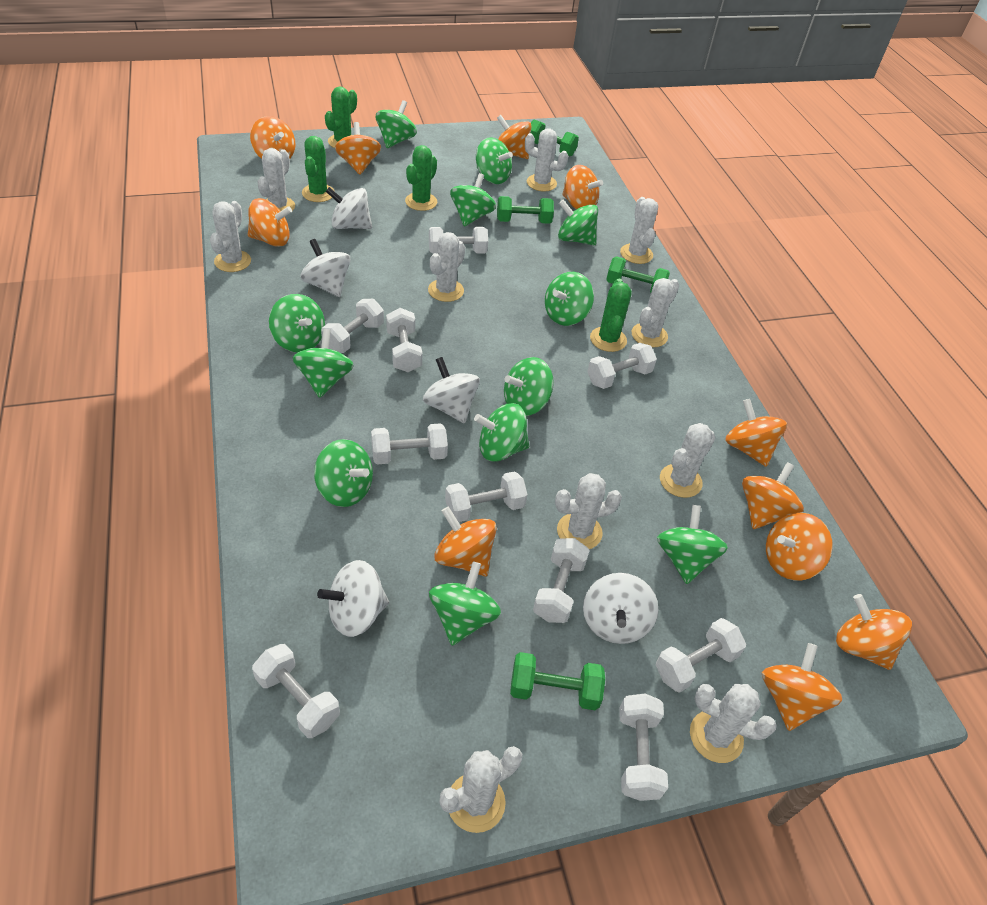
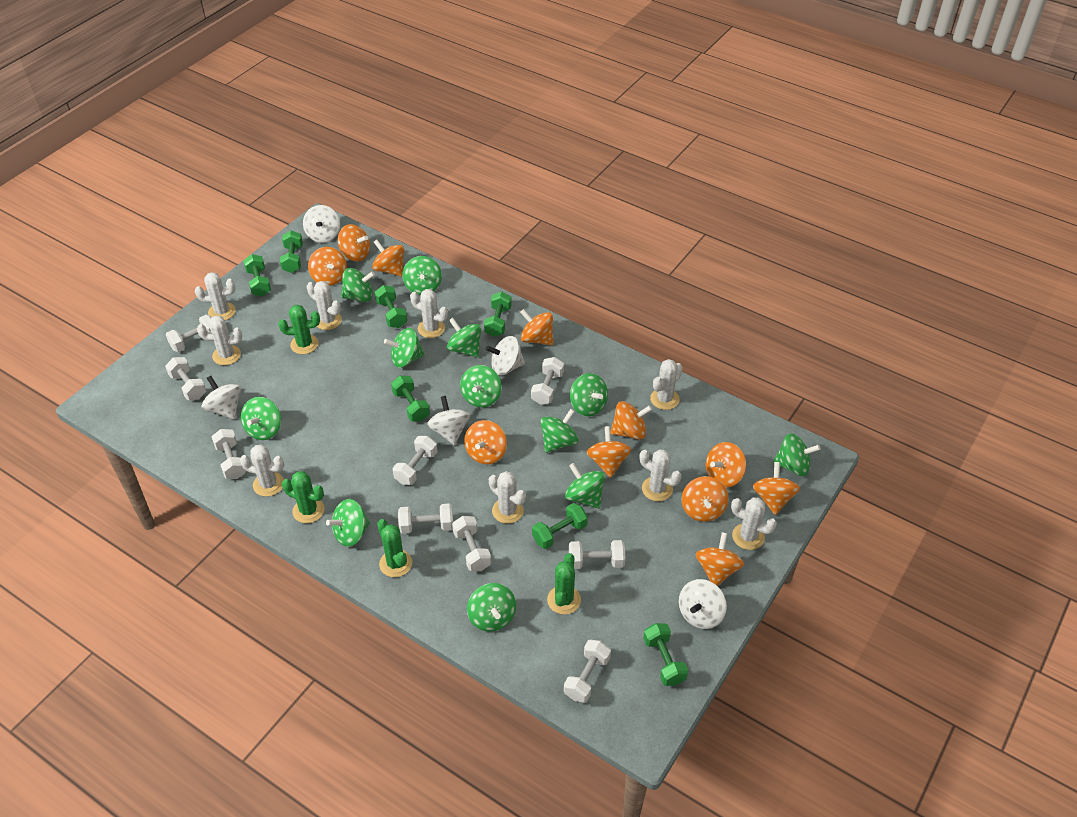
green dumbbell: 4 -> 7
white cactus: 10 -> 9
white dumbbell: 10 -> 9

